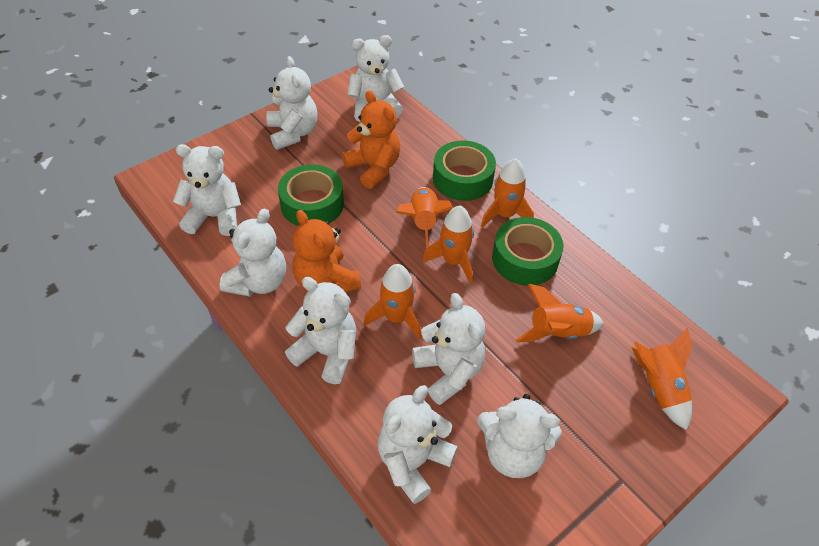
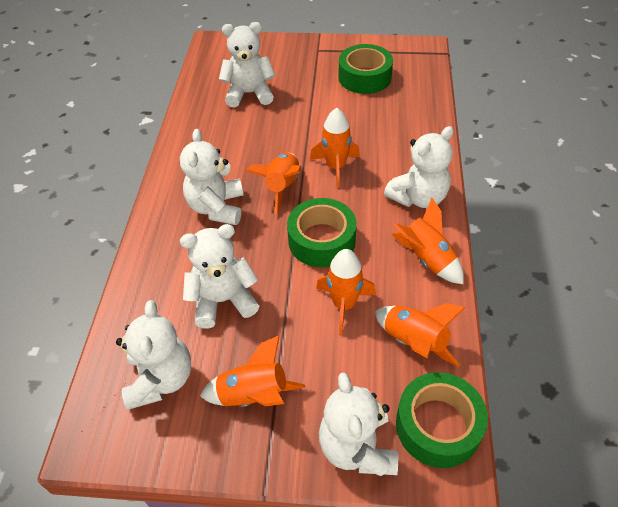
orange teddy bear: 2 -> 0
white teddy bear: 8 -> 6

